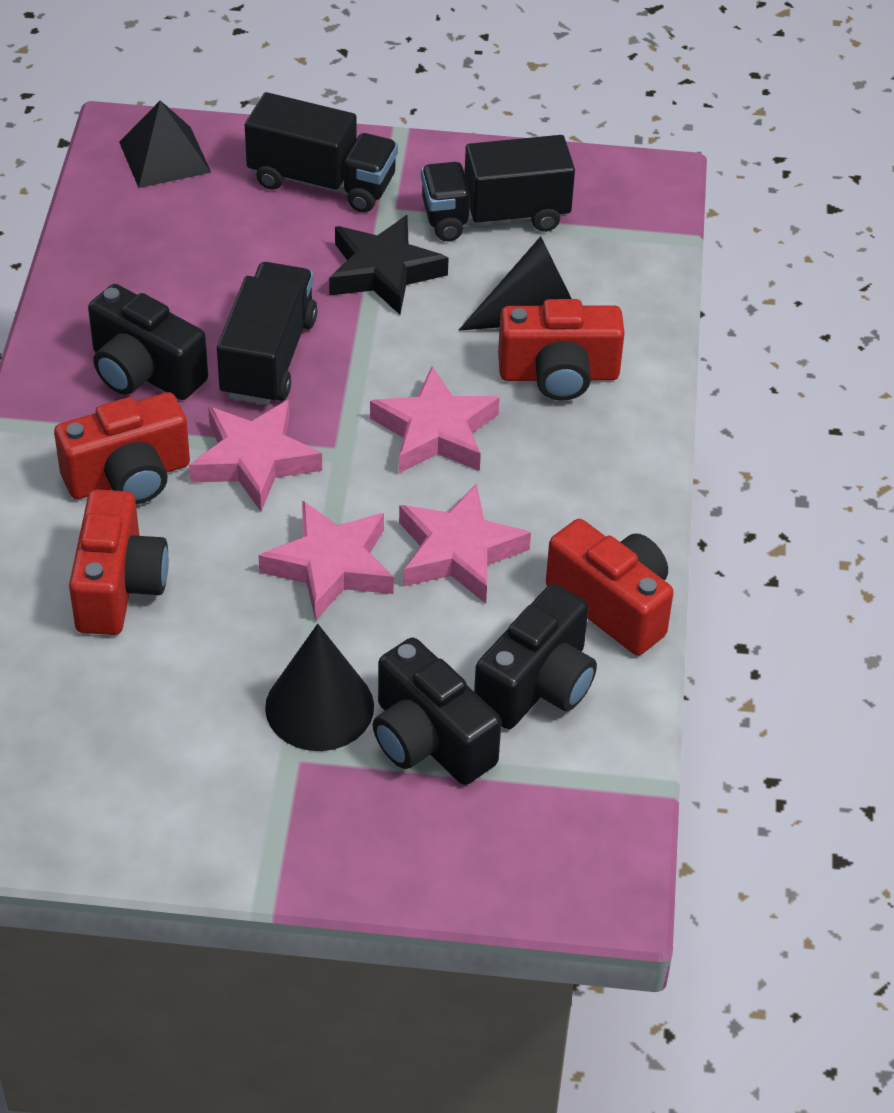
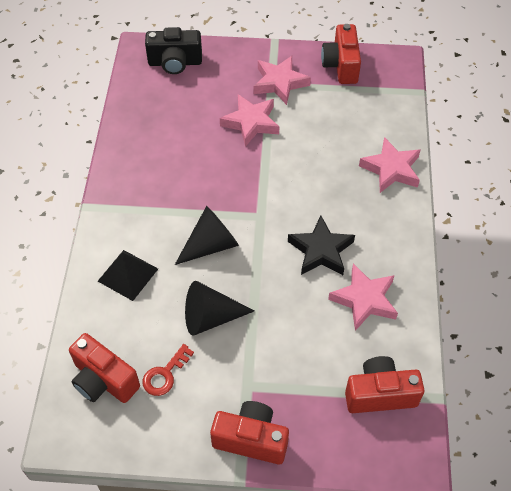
black camera: 3 -> 1
black truck: 3 -> 0
red key: 0 -> 1

